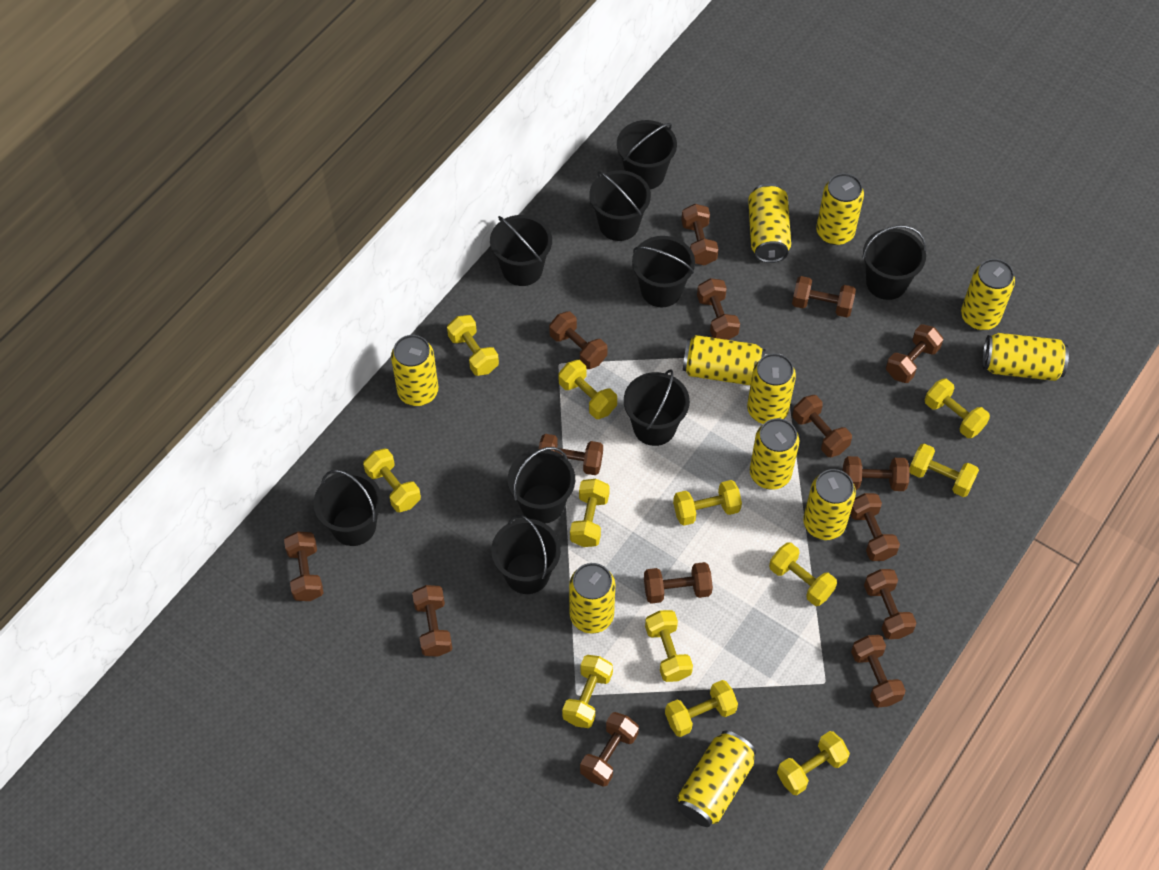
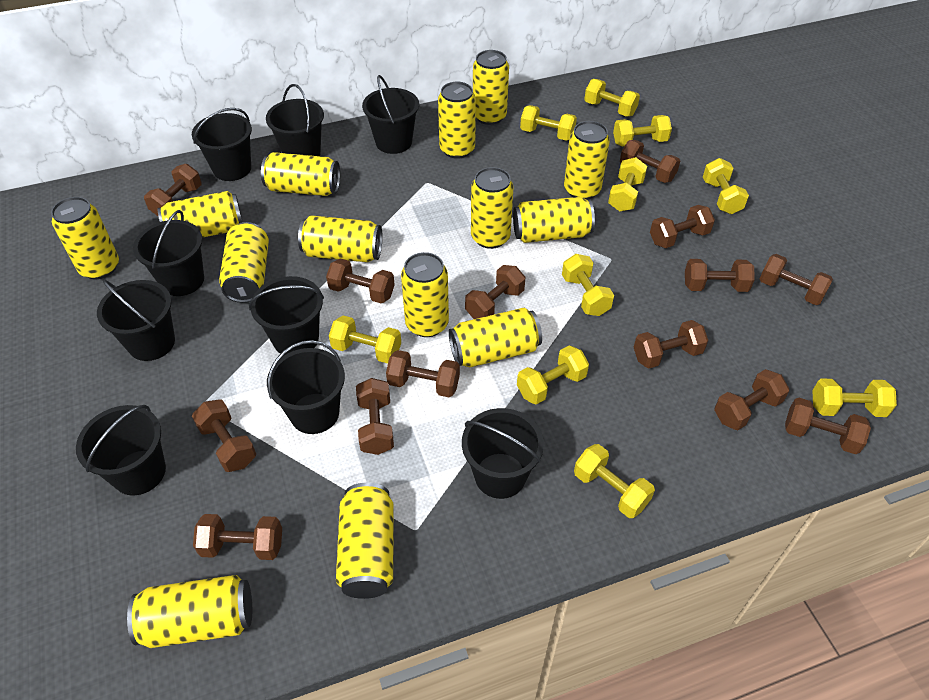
brown dumbbell: 15 -> 14
yellow can: 11 -> 14
yellow dumbbell: 12 -> 10

